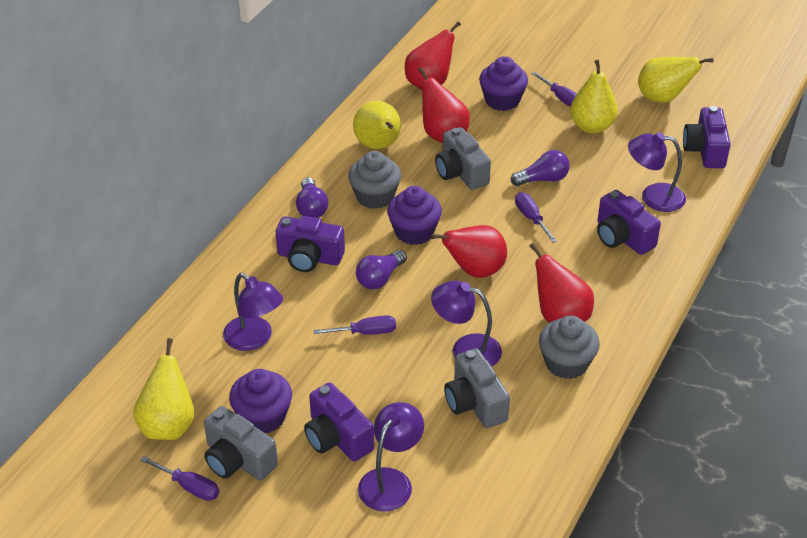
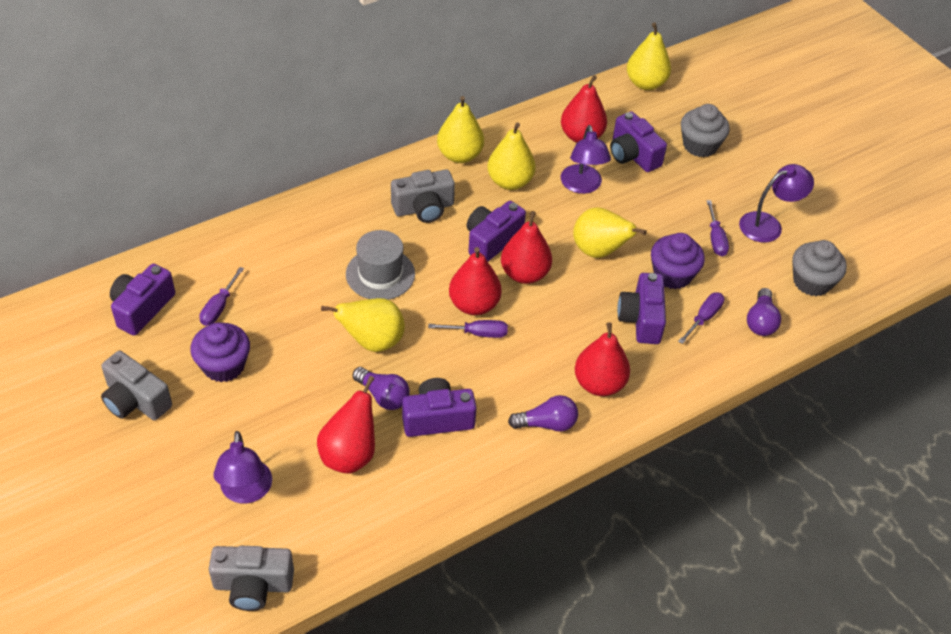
grey hat: 0 -> 1
purple camera: 4 -> 5
purple cupcake: 3 -> 2
purple lamp: 4 -> 3
red pear: 4 -> 5
yellow pear: 4 -> 5

